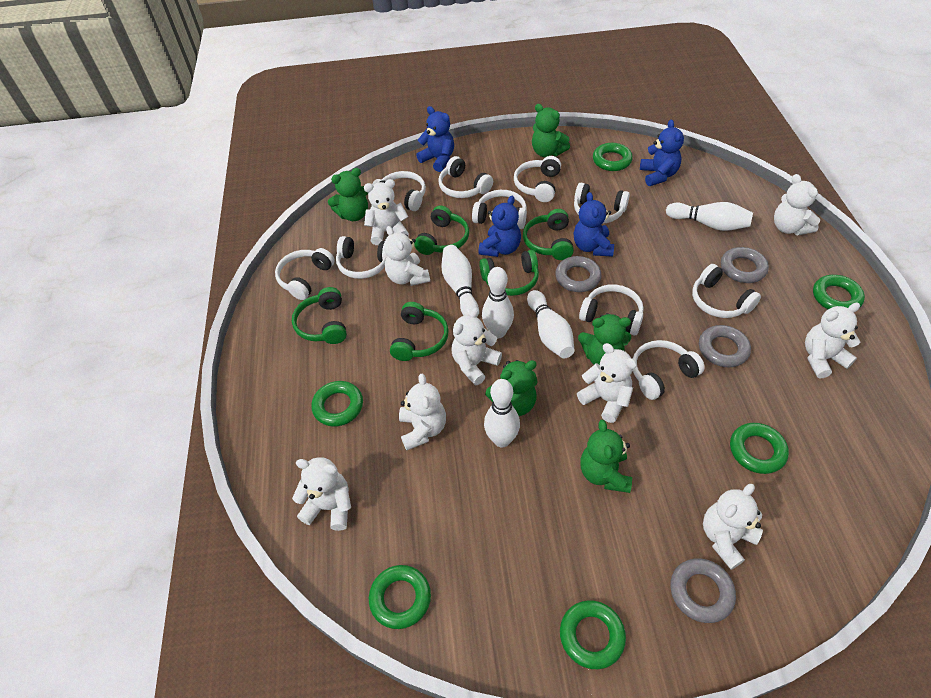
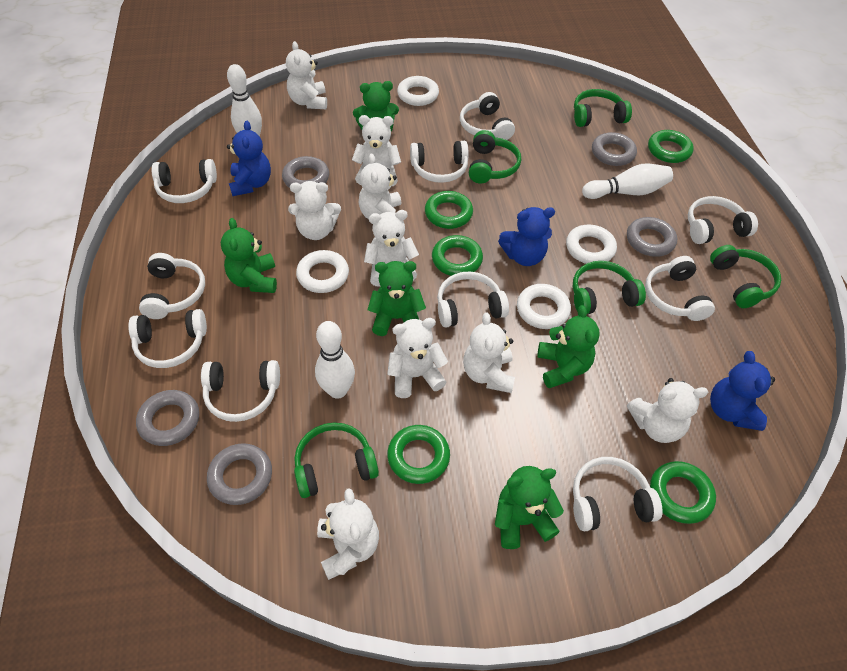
blue teddy bear: 4 -> 3
green ring: 6 -> 5
grey ring: 4 -> 5
white bowling pin: 5 -> 3
white ring: 0 -> 4

